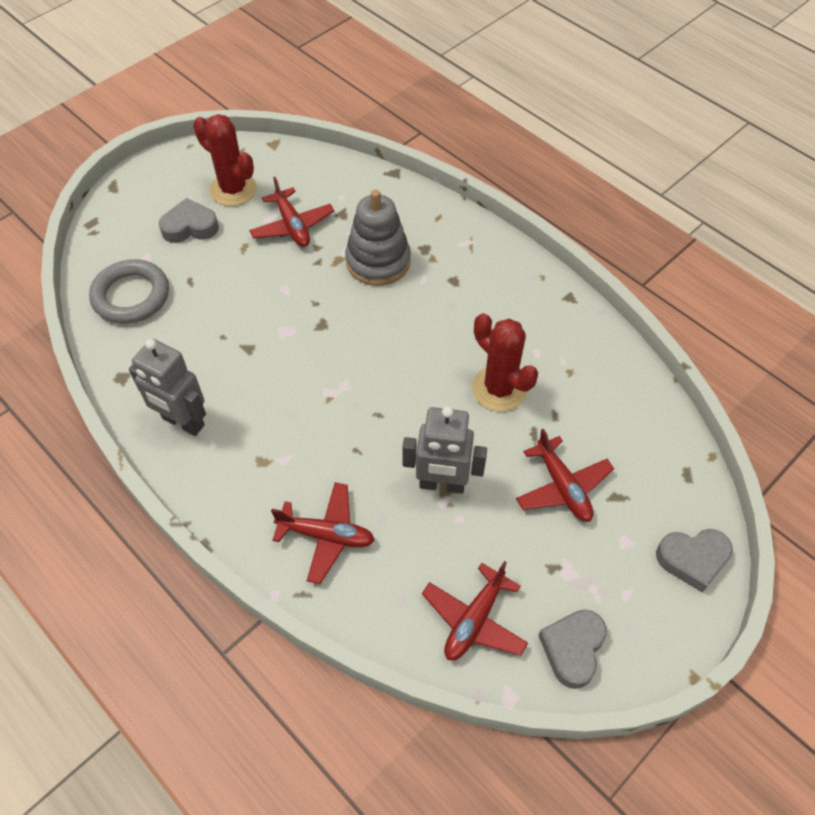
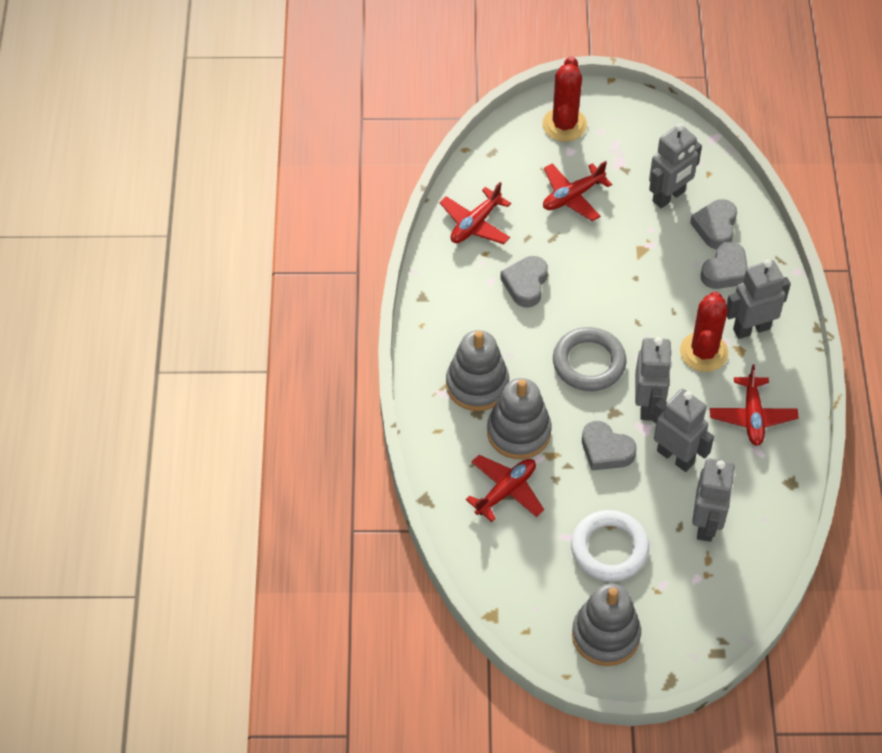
grey heart: 3 -> 4
grey robot: 2 -> 5
grey stacking toy: 1 -> 3
white ring: 0 -> 1

